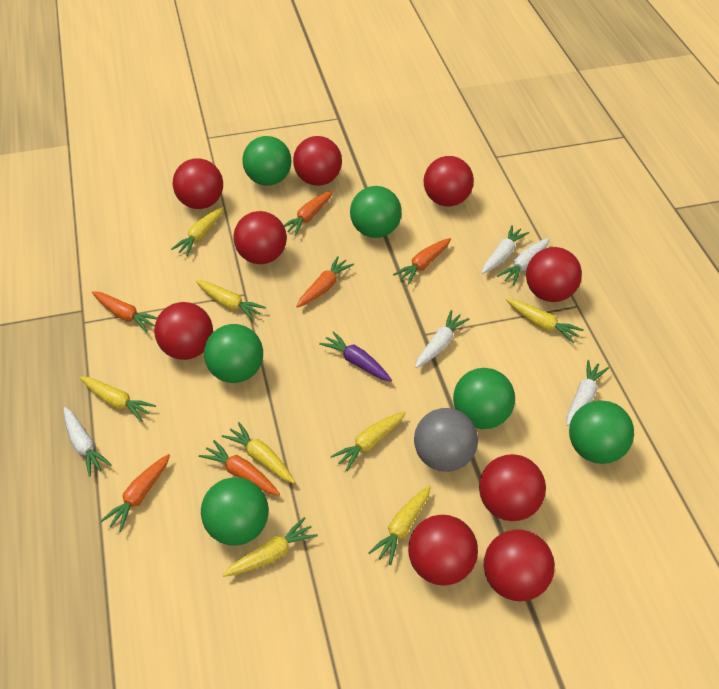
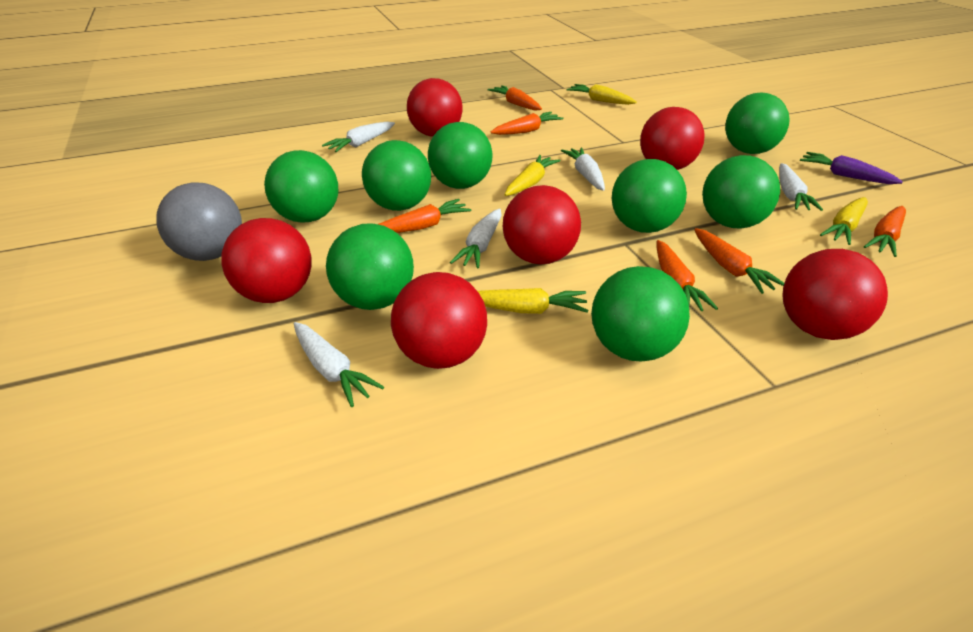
green ball: 6 -> 8
red ball: 9 -> 6
yellow carrot: 8 -> 4

